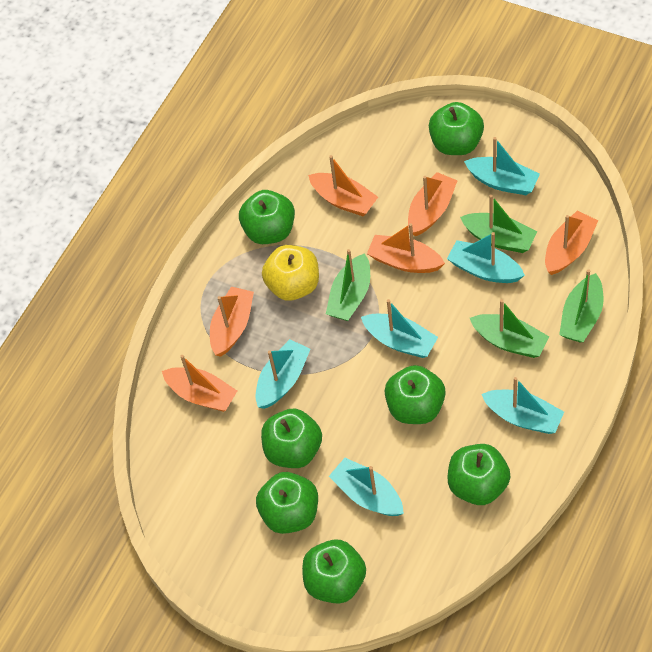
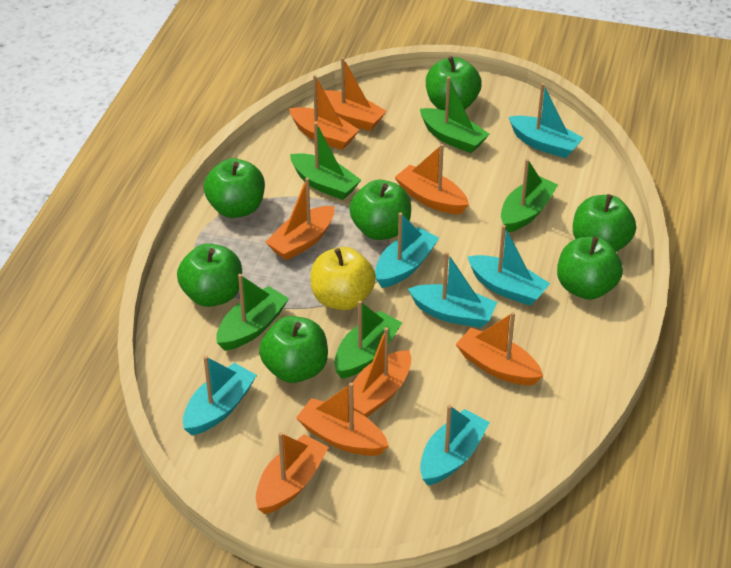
green boat: 4 -> 5
orange boat: 6 -> 8

